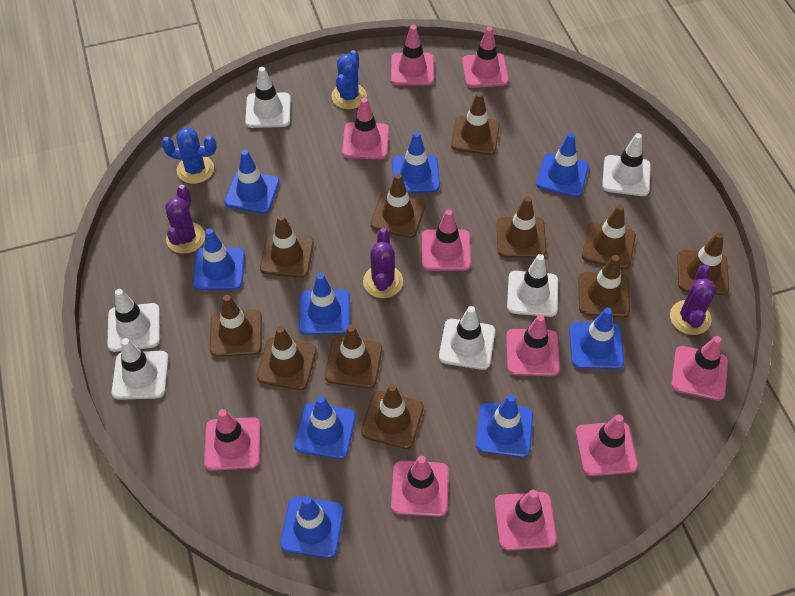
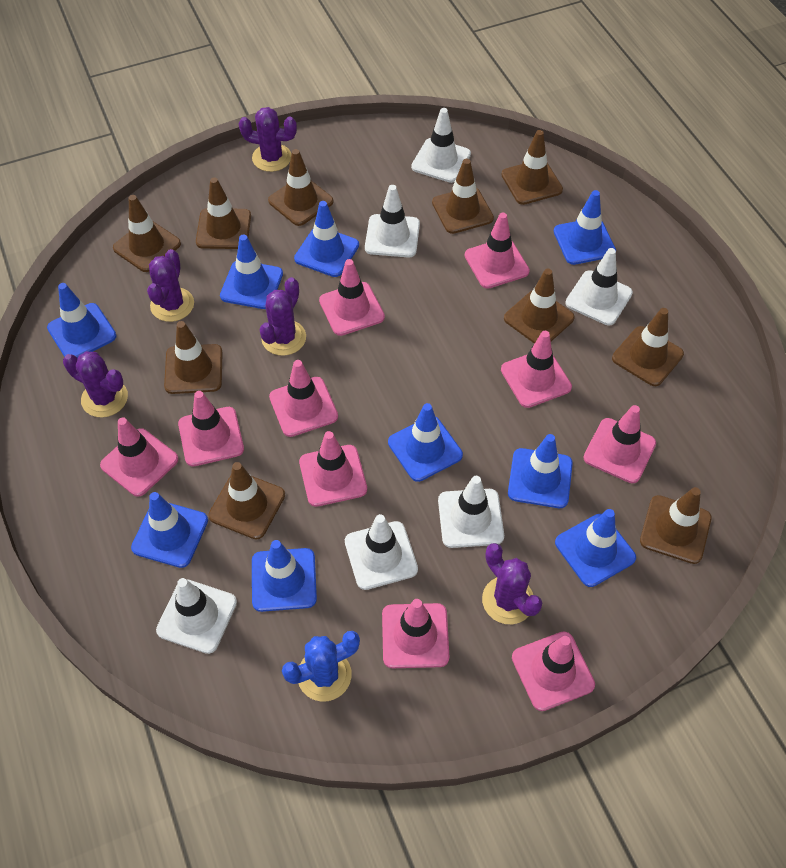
blue cactus: 2 -> 1
brown traffic cone: 11 -> 10
purple cactus: 3 -> 5

